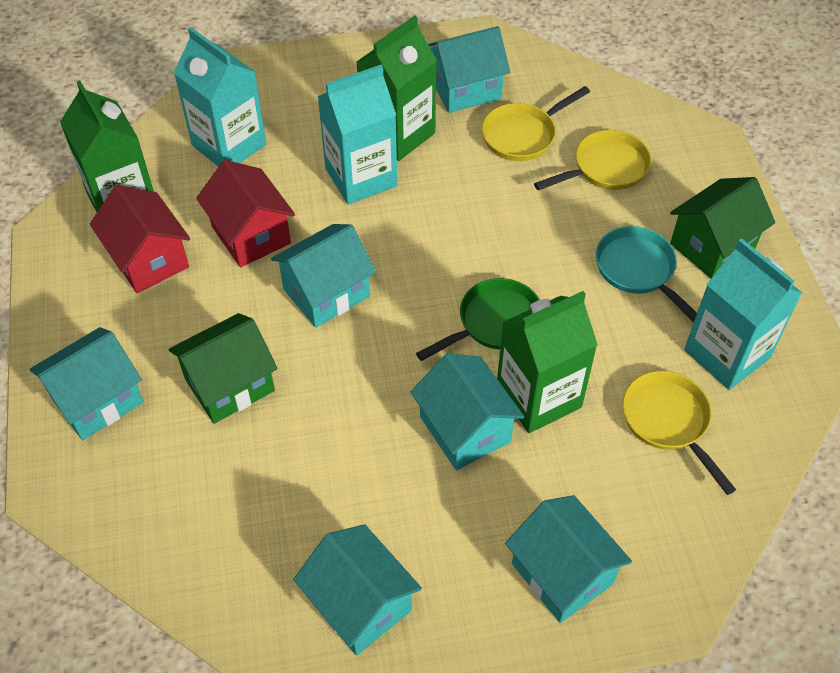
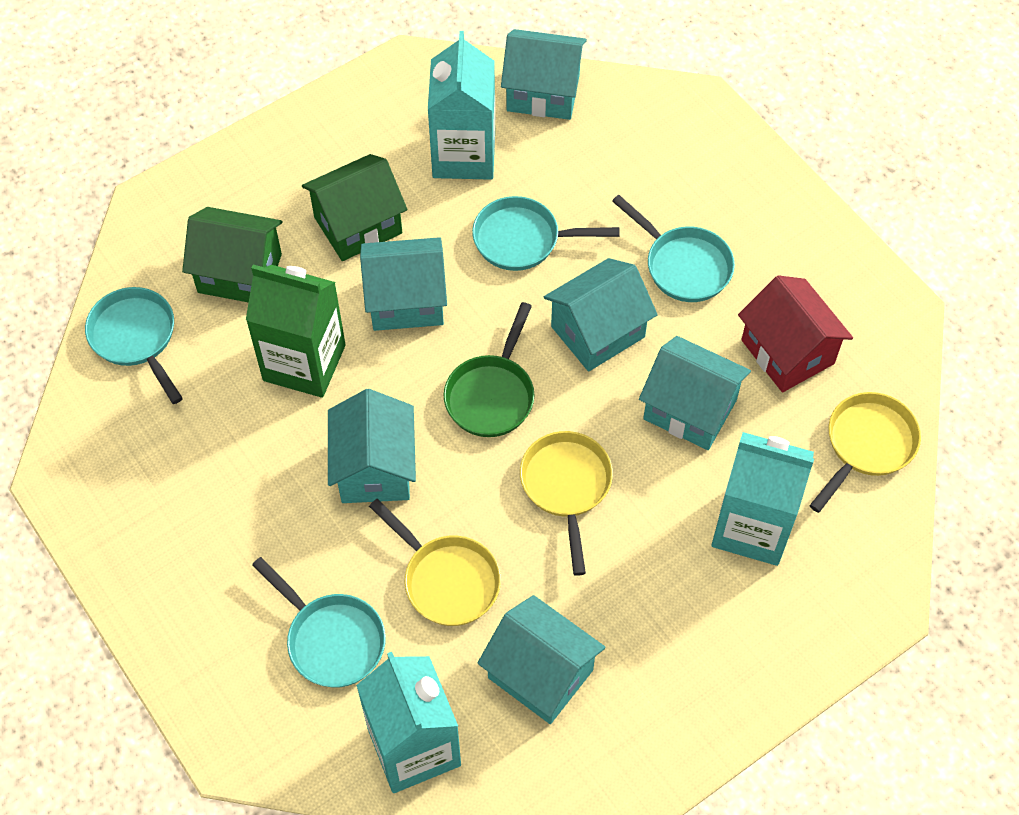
green carton: 3 -> 1
red house: 2 -> 1
turquoise pan: 1 -> 4

